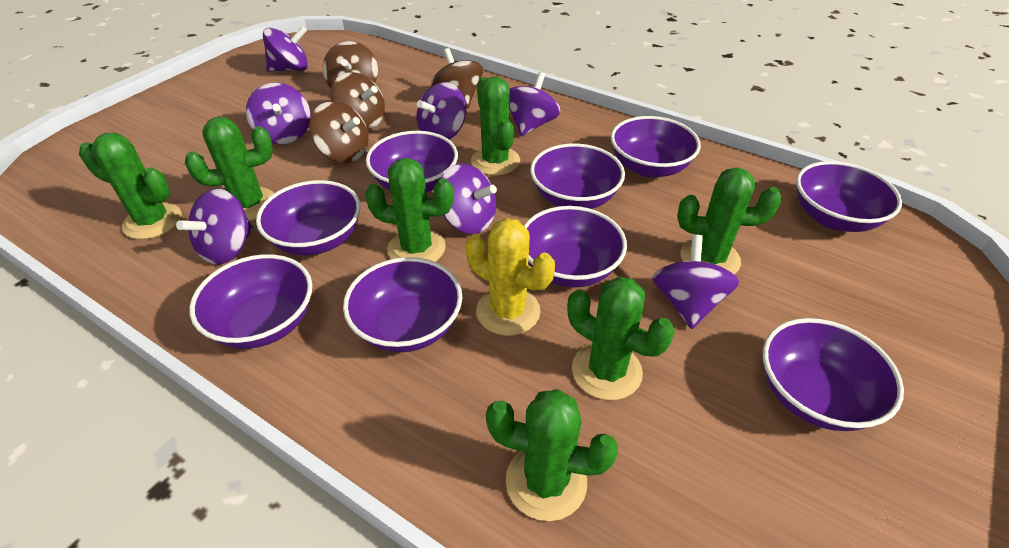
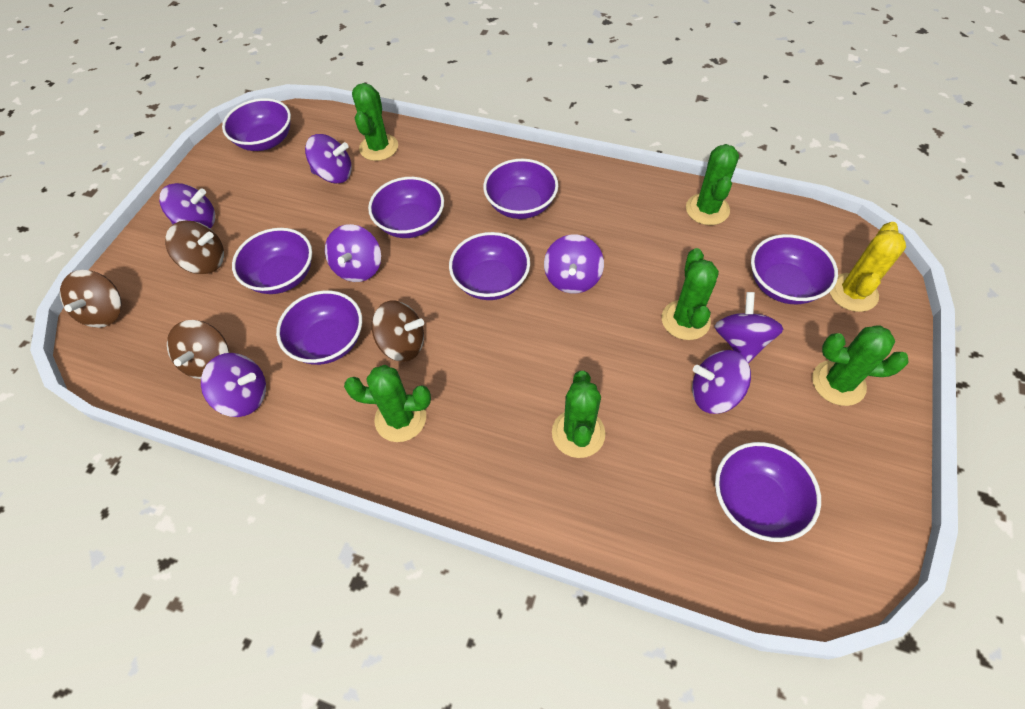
green cactus: 7 -> 6
purple bowl: 9 -> 8

